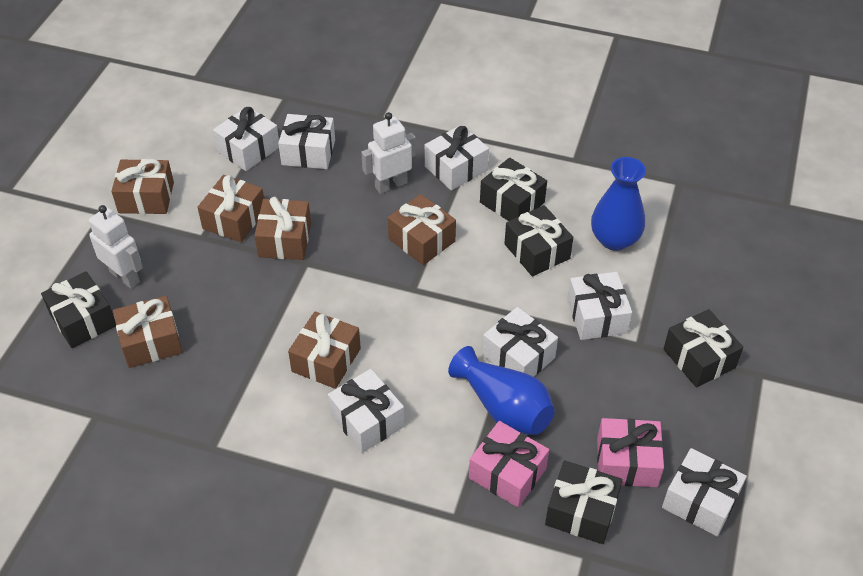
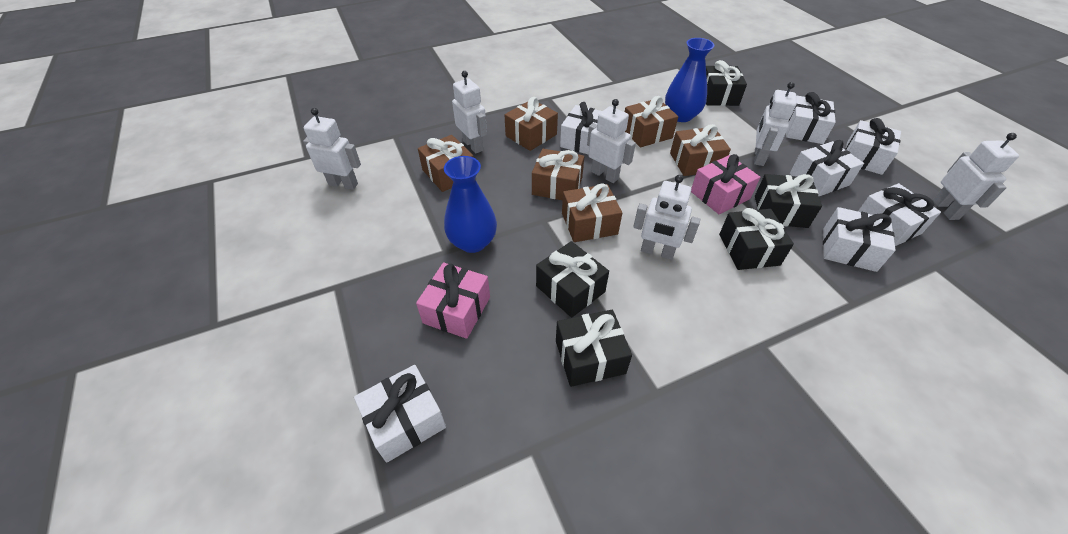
white robot: 2 -> 6

